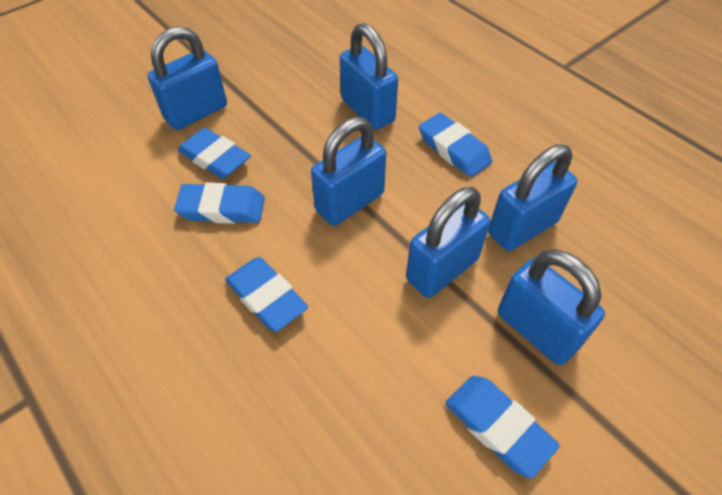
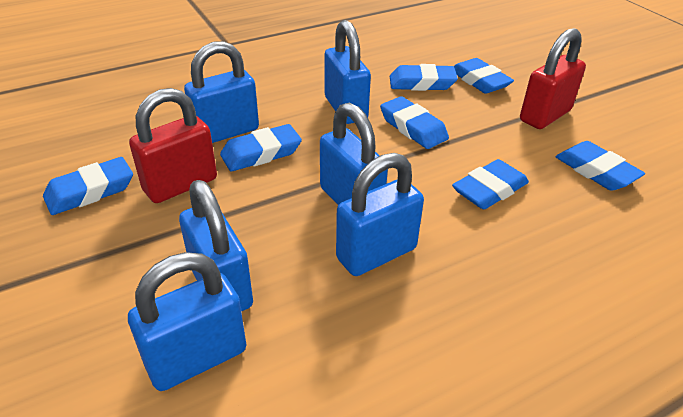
blue eraser: 5 -> 7
red padlock: 0 -> 2

